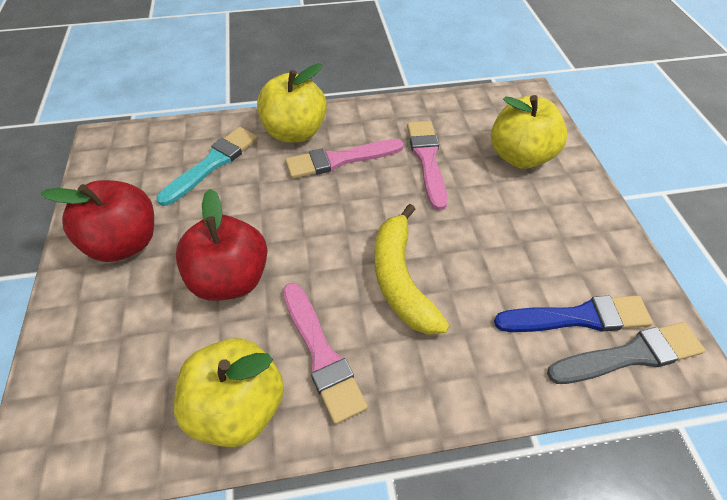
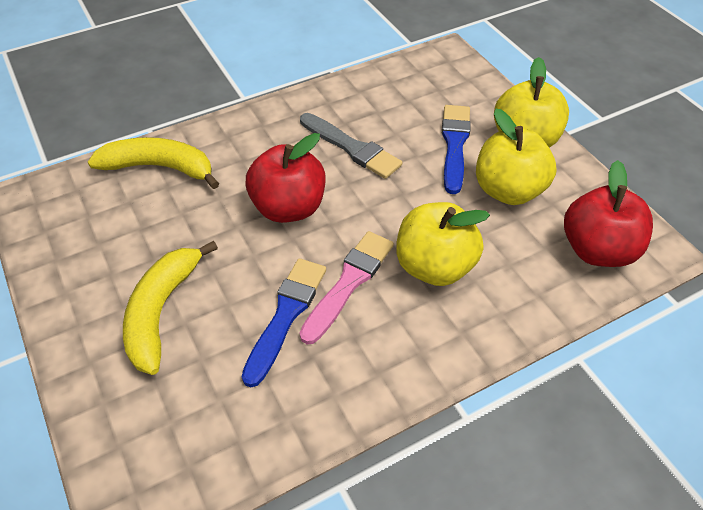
blue brush: 1 -> 2
pink brush: 3 -> 1
turquoise brush: 1 -> 0
yellow banana: 1 -> 2

